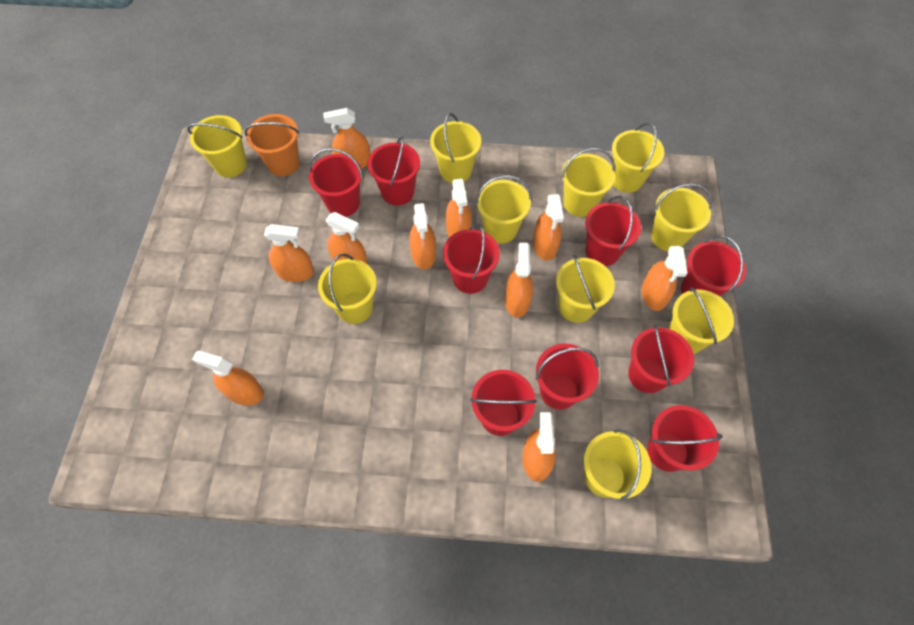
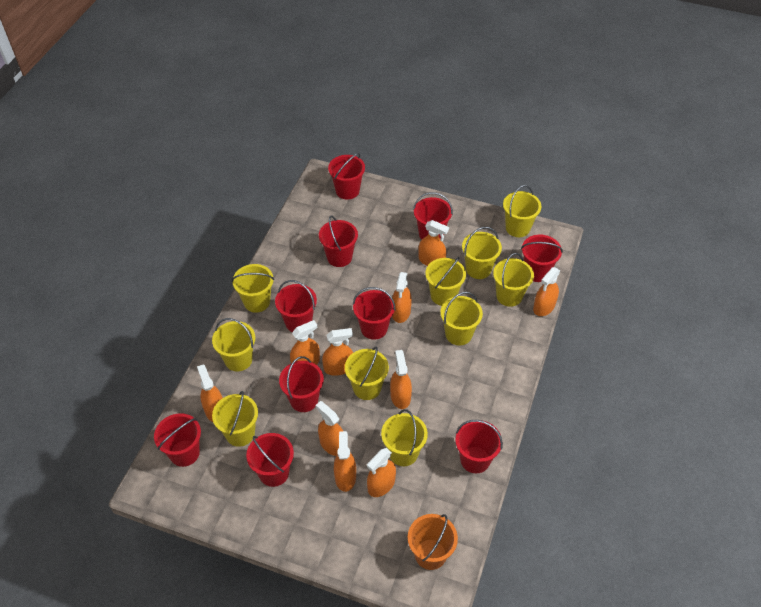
red bucket: 9 -> 10

